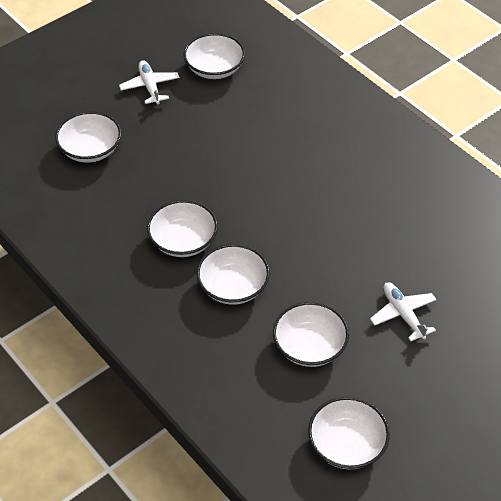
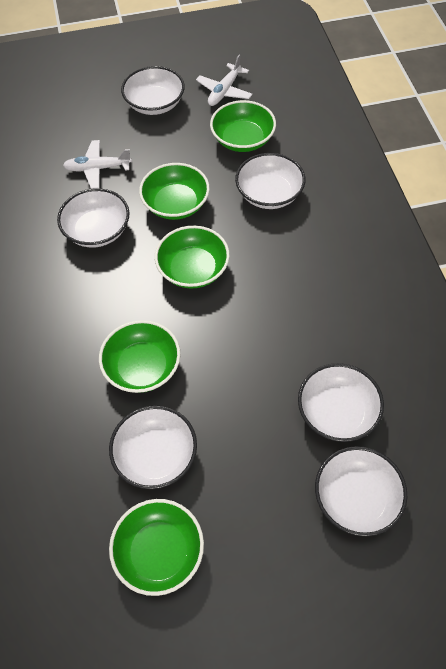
green bowl: 0 -> 5

